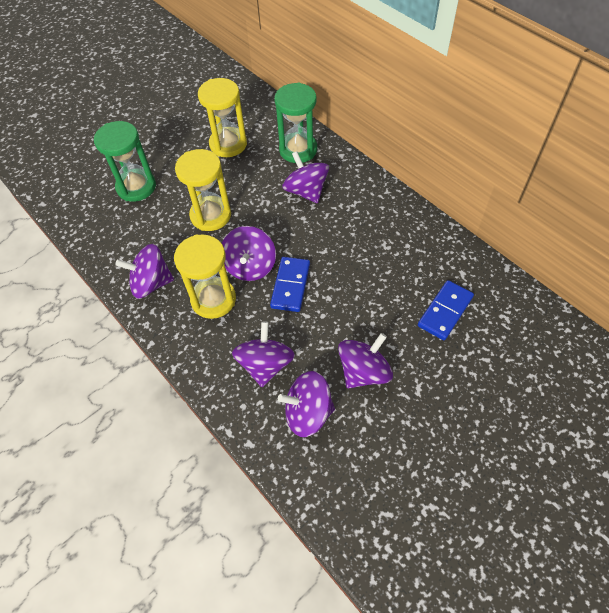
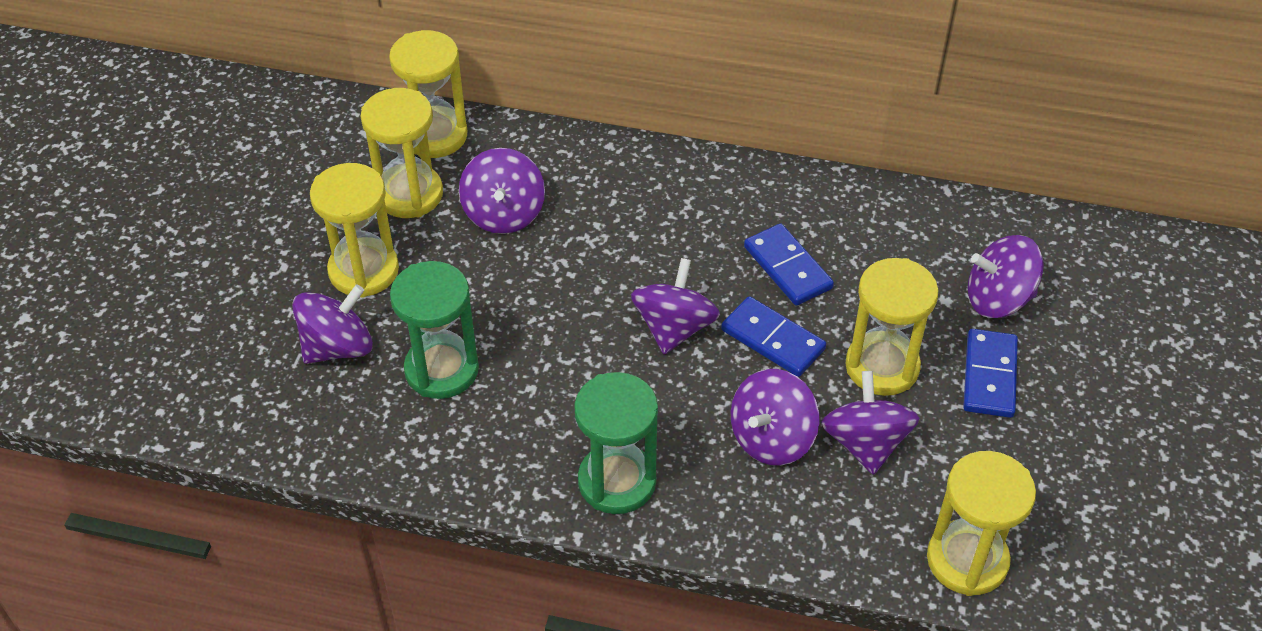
blue domino: 2 -> 3
yellow hourglass: 3 -> 5

